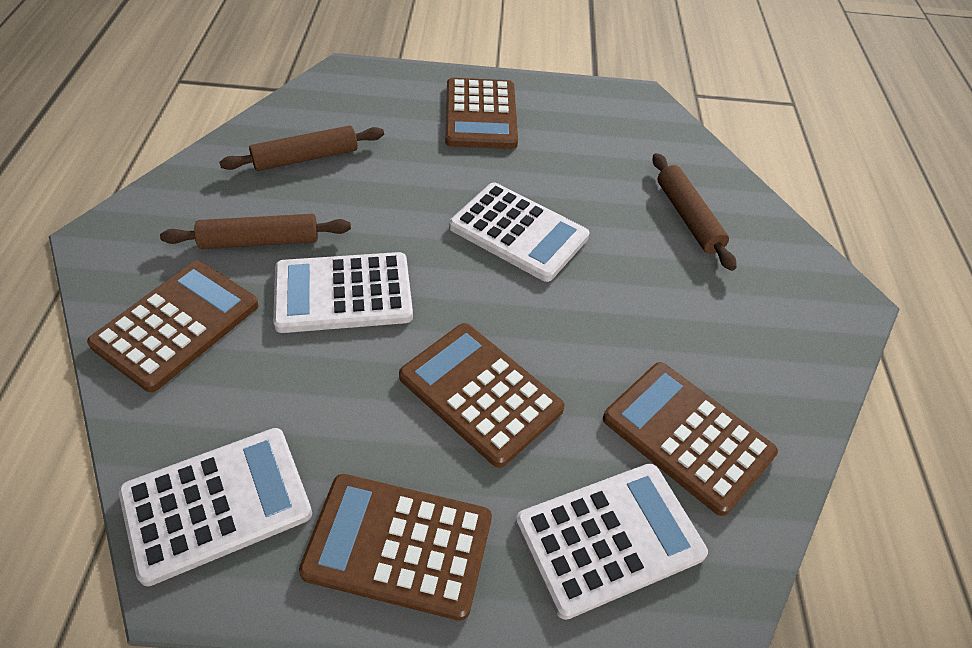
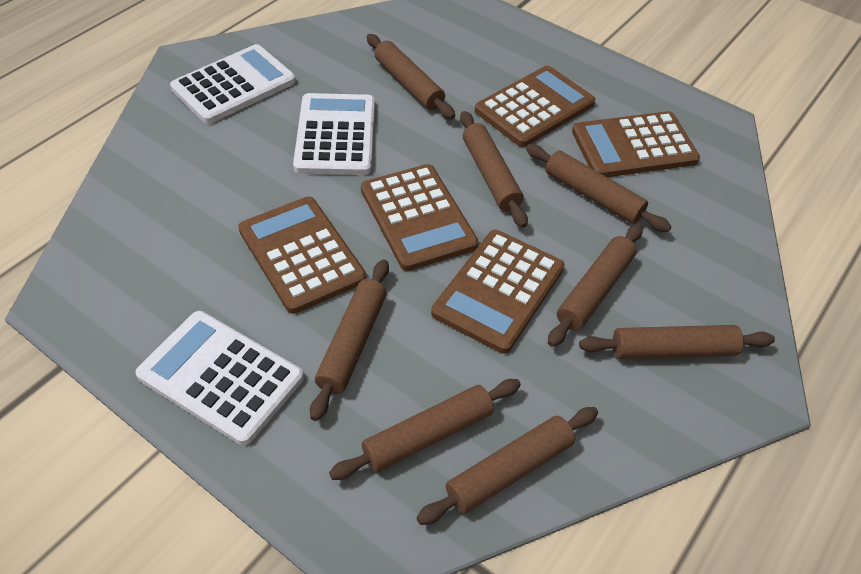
brown rolling pin: 3 -> 8
white calculator: 4 -> 3

